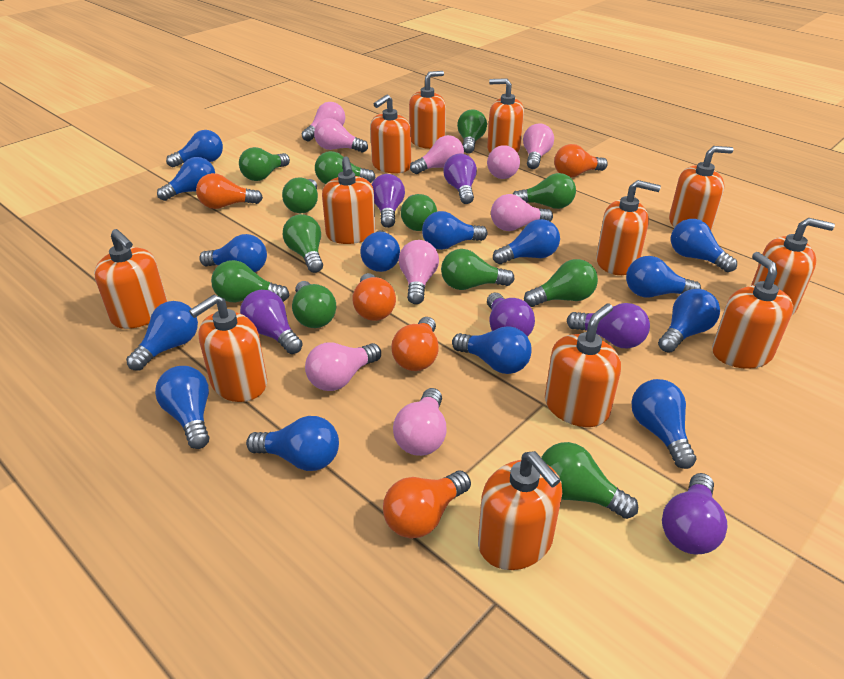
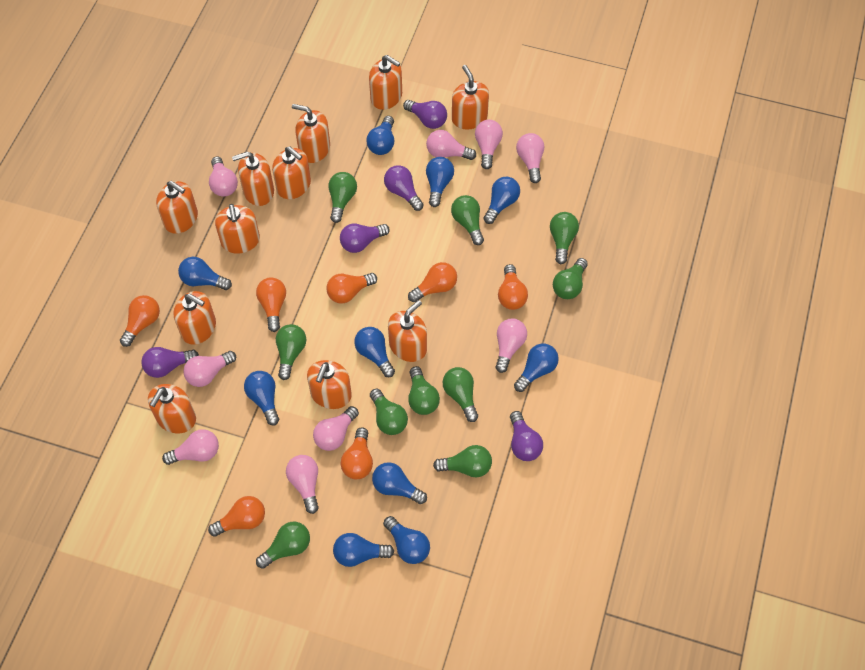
blue light bulb: 14 -> 10
green light bulb: 12 -> 10
orange light bulb: 5 -> 7
orange soap dispenser: 12 -> 11
purple light bulb: 6 -> 5

